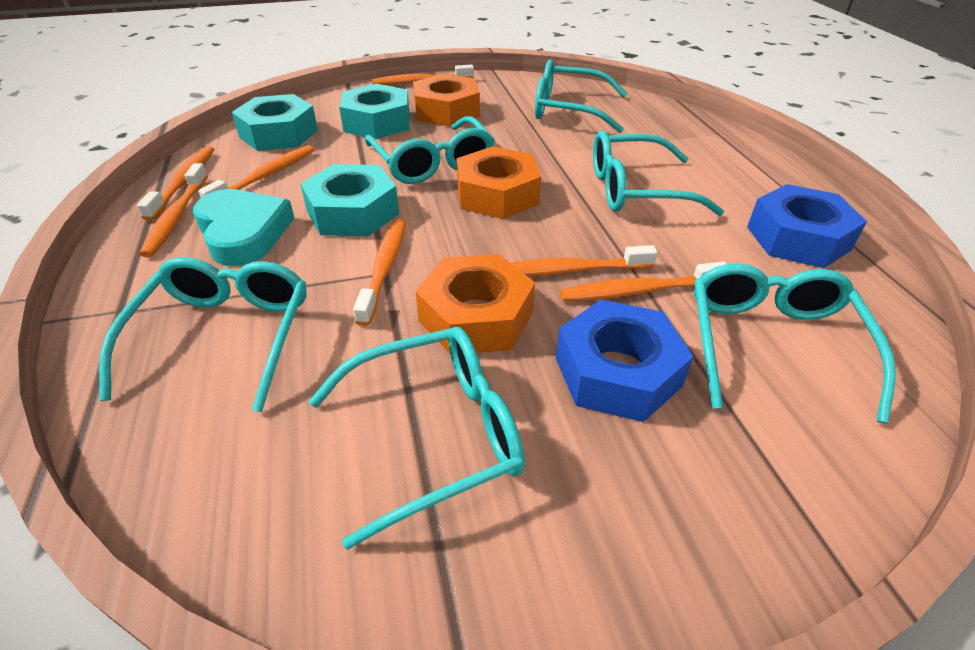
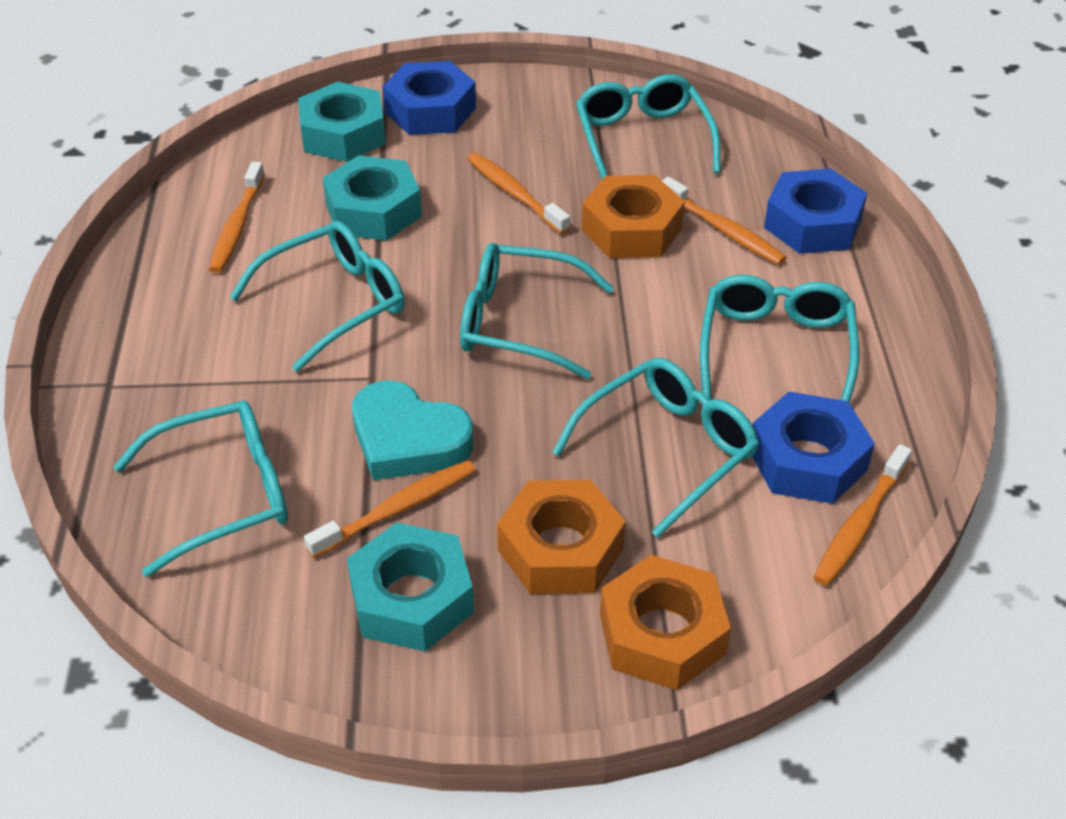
blue nut: 2 -> 3
orange toothbrush: 7 -> 5

